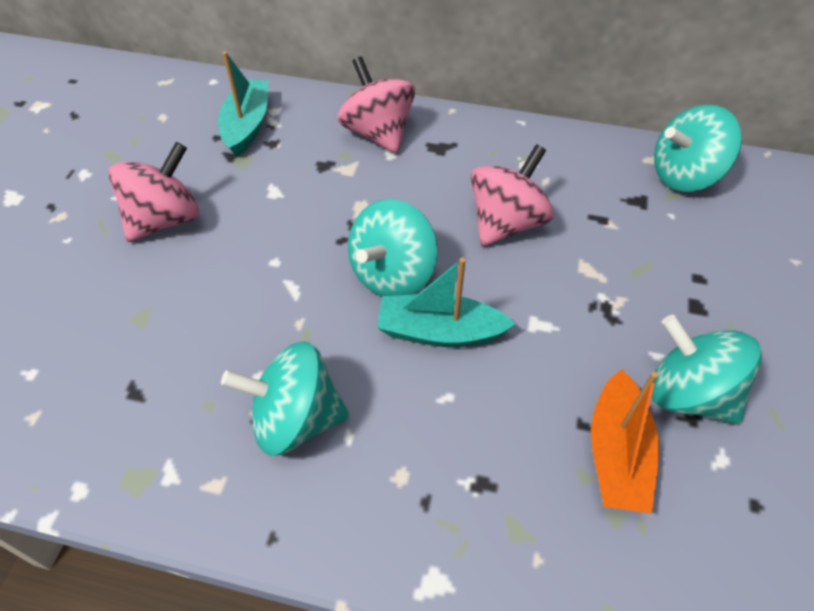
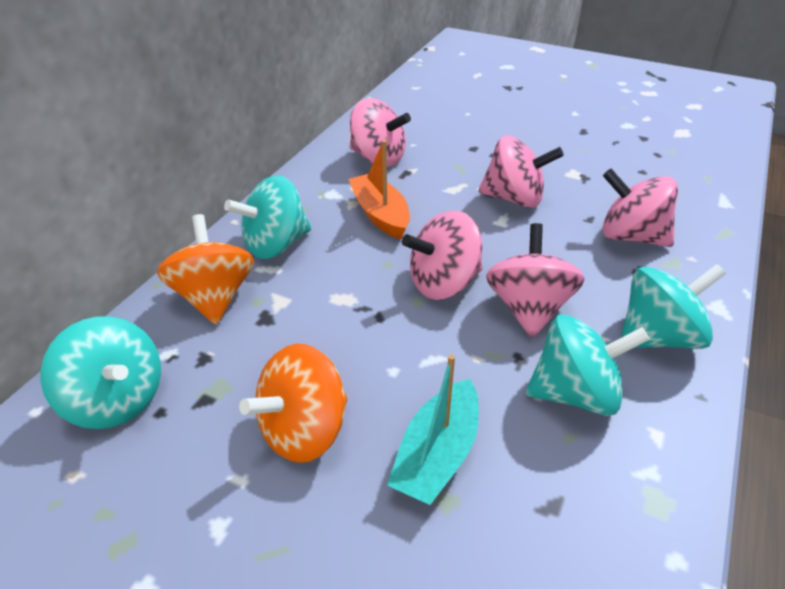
orange spinning top: 0 -> 2
pink spinning top: 3 -> 5
turquoise boat: 2 -> 1

